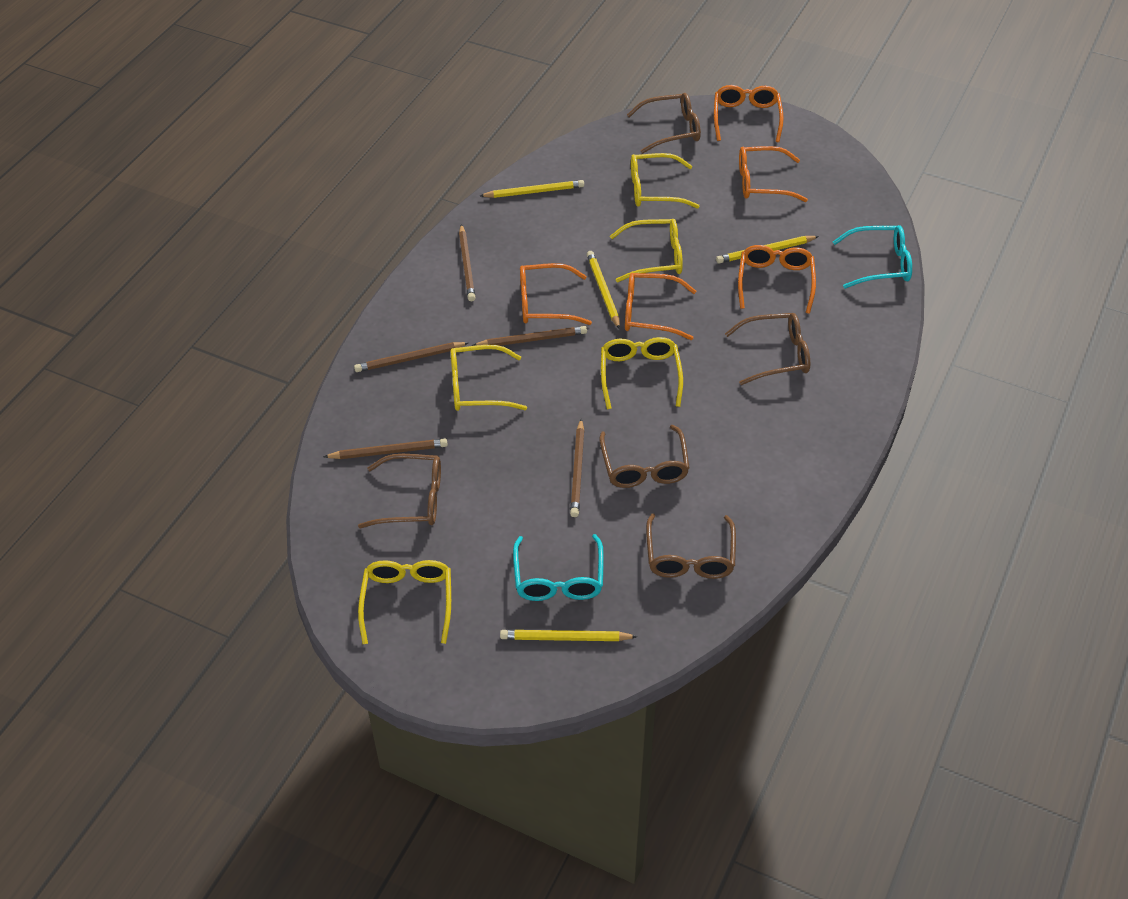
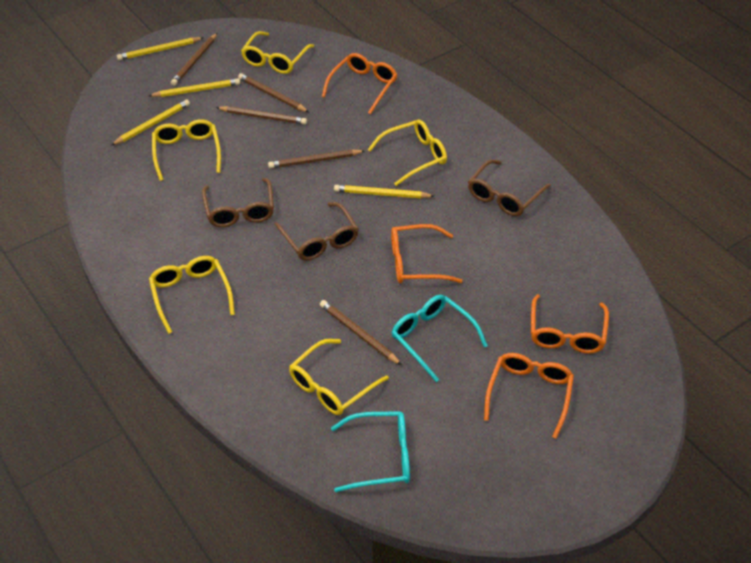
brown glasses: 5 -> 3
orange glasses: 5 -> 4

